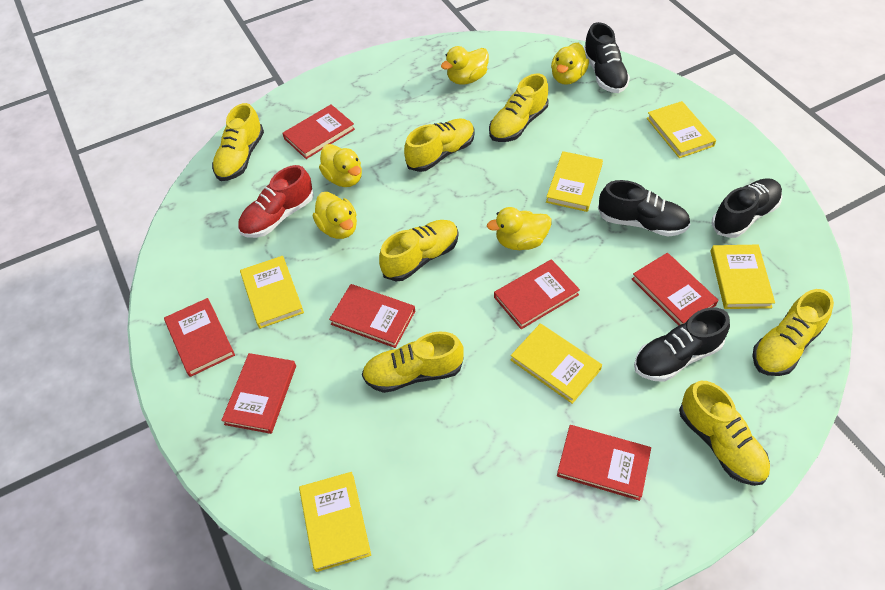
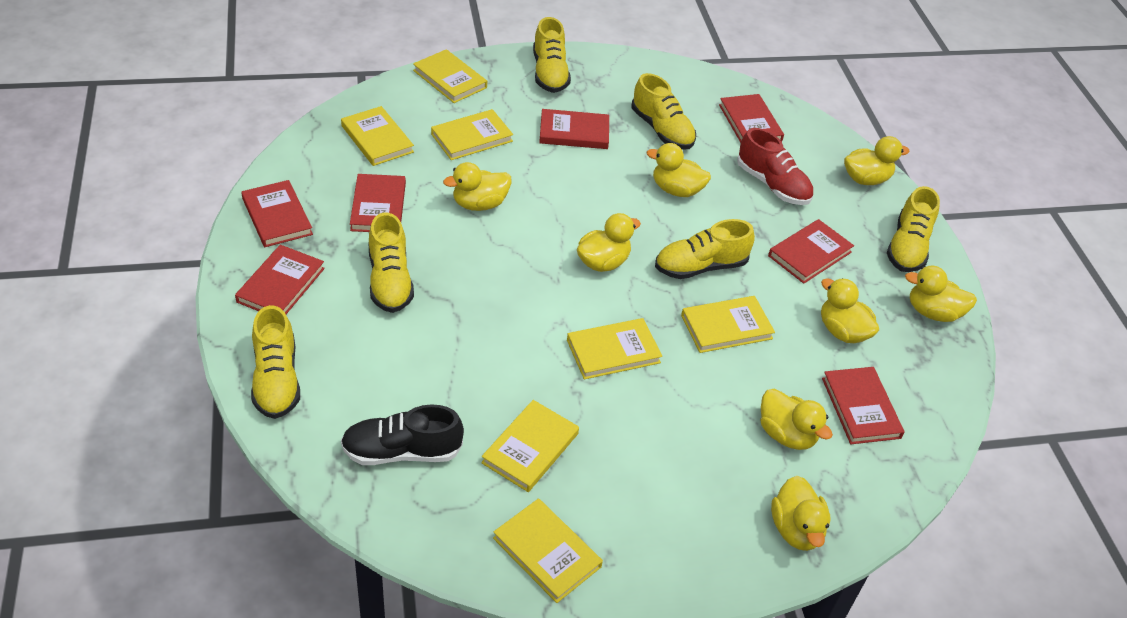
black shoe: 4 -> 1
yellow book: 6 -> 7
yellow duck: 5 -> 8
yellow shoe: 7 -> 6

